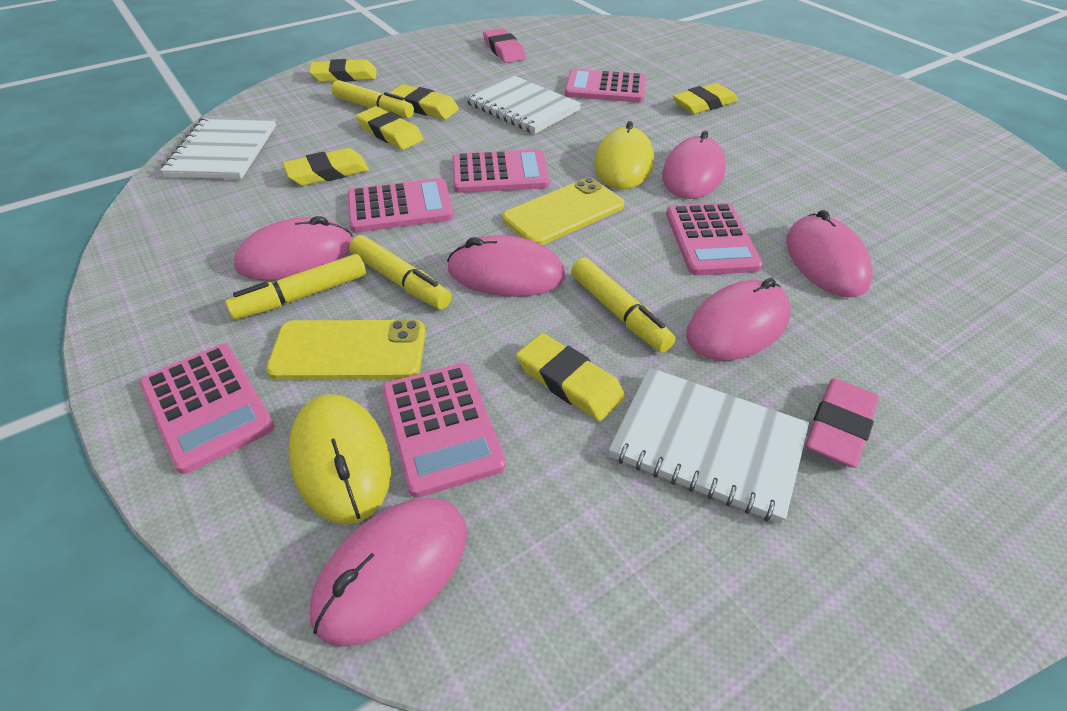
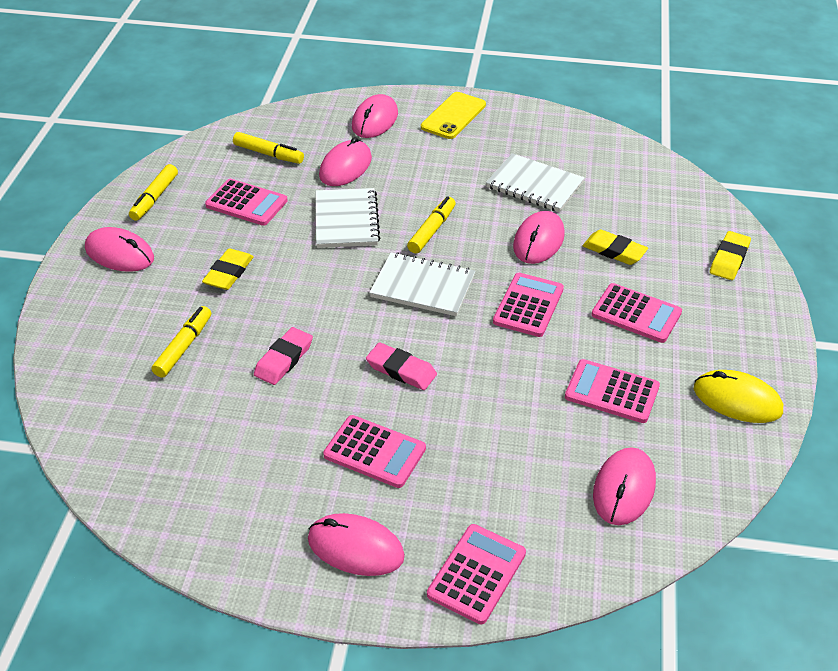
yellow eraser: 6 -> 3
yellow mouse: 2 -> 1
yellow phone: 2 -> 1

